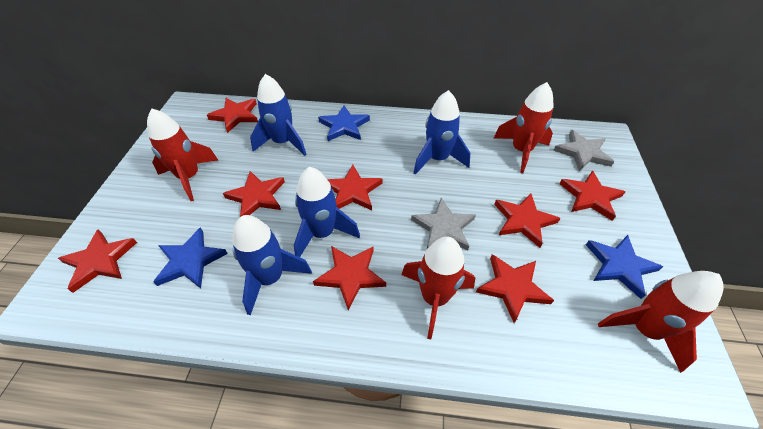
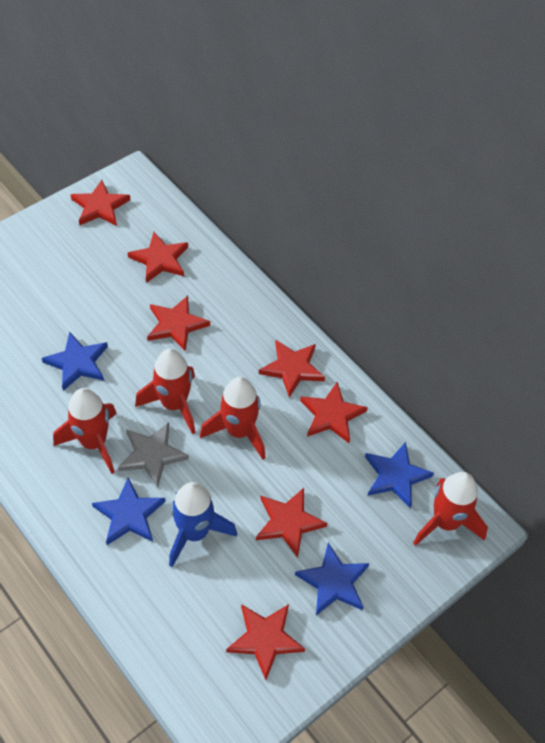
blue rocket: 4 -> 1
blue star: 3 -> 4
grey star: 2 -> 1
red star: 8 -> 7

